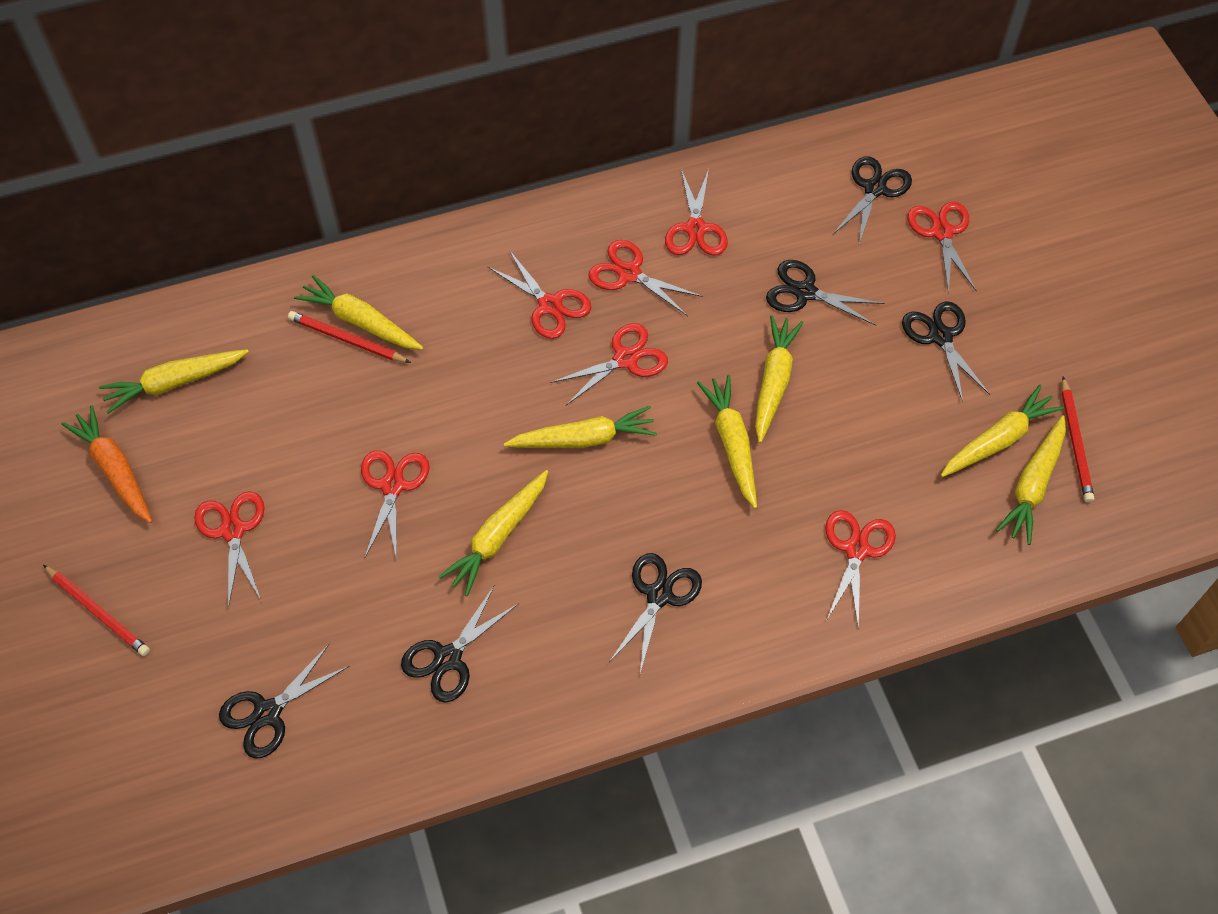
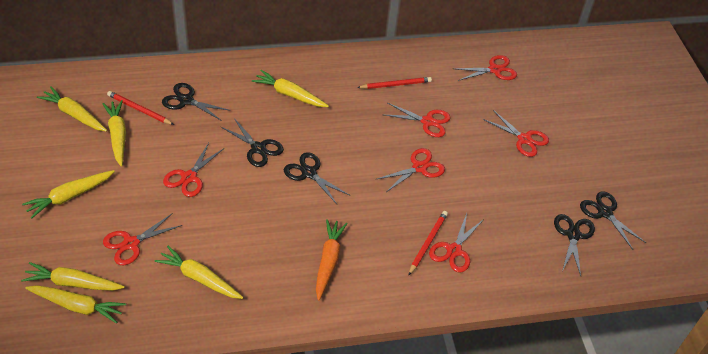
black scissors: 6 -> 5
red scissors: 8 -> 7
yellow carrot: 8 -> 7

